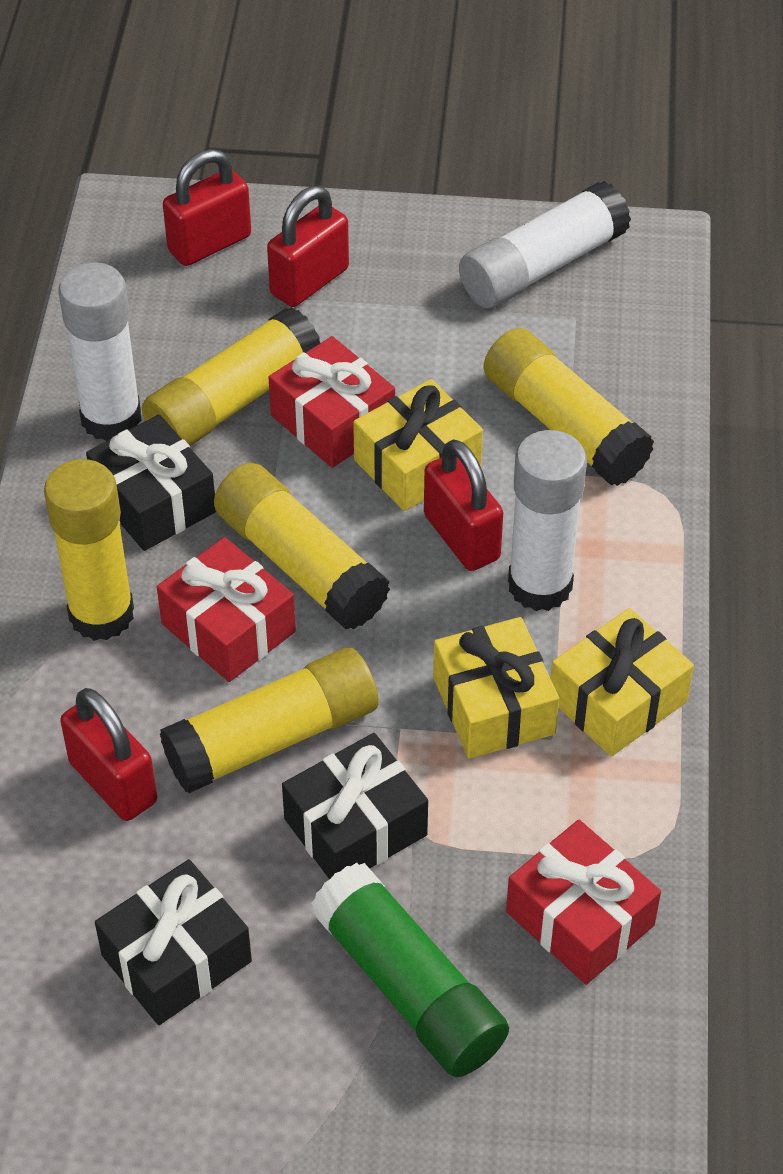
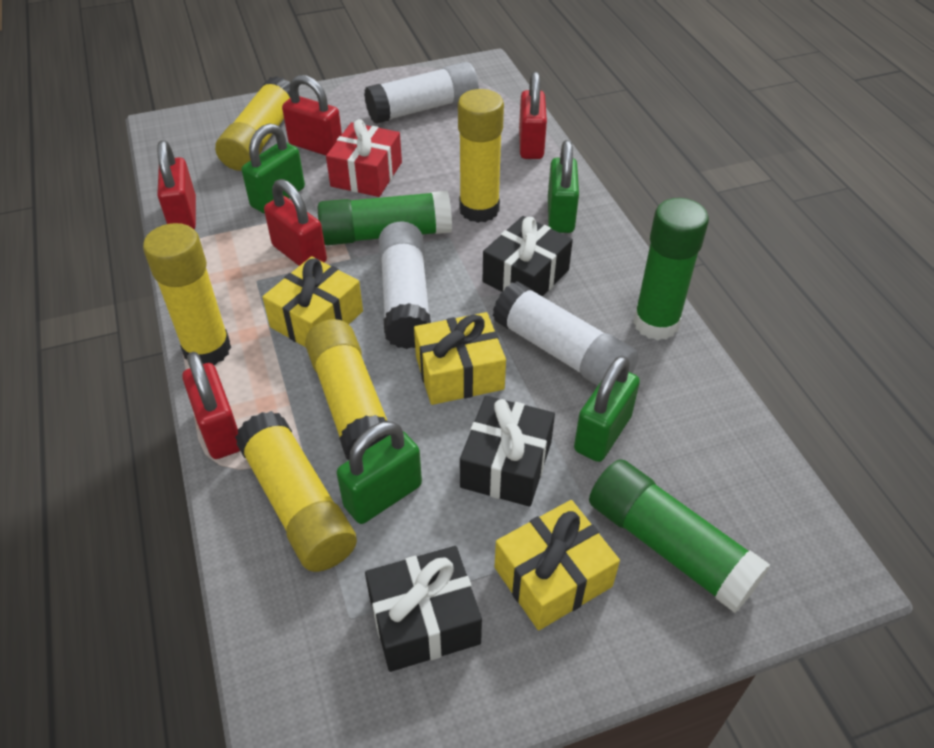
green glue stick: 1 -> 3
green padlock: 0 -> 4
red gift: 3 -> 1
red padlock: 4 -> 5

